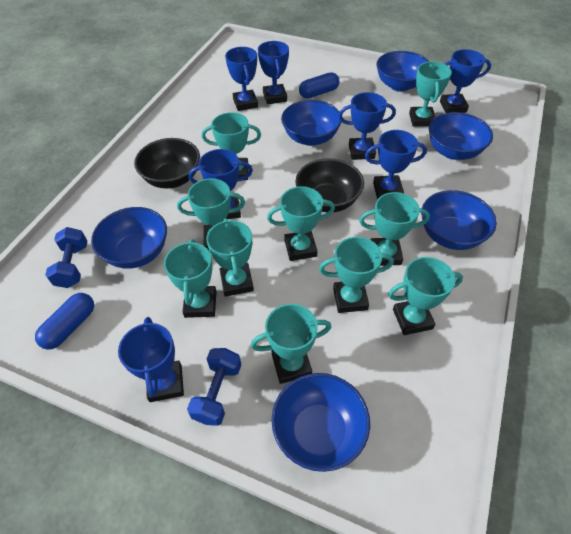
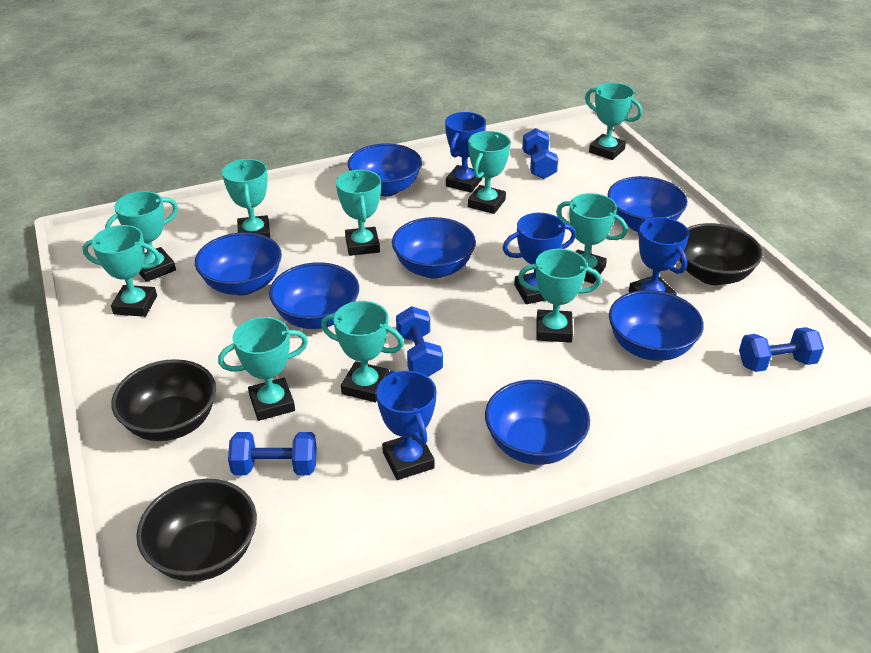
black bowl: 2 -> 3
blue bowl: 6 -> 7
blue capsule: 2 -> 0
blue dumbbell: 2 -> 4
blue trophy: 7 -> 4

